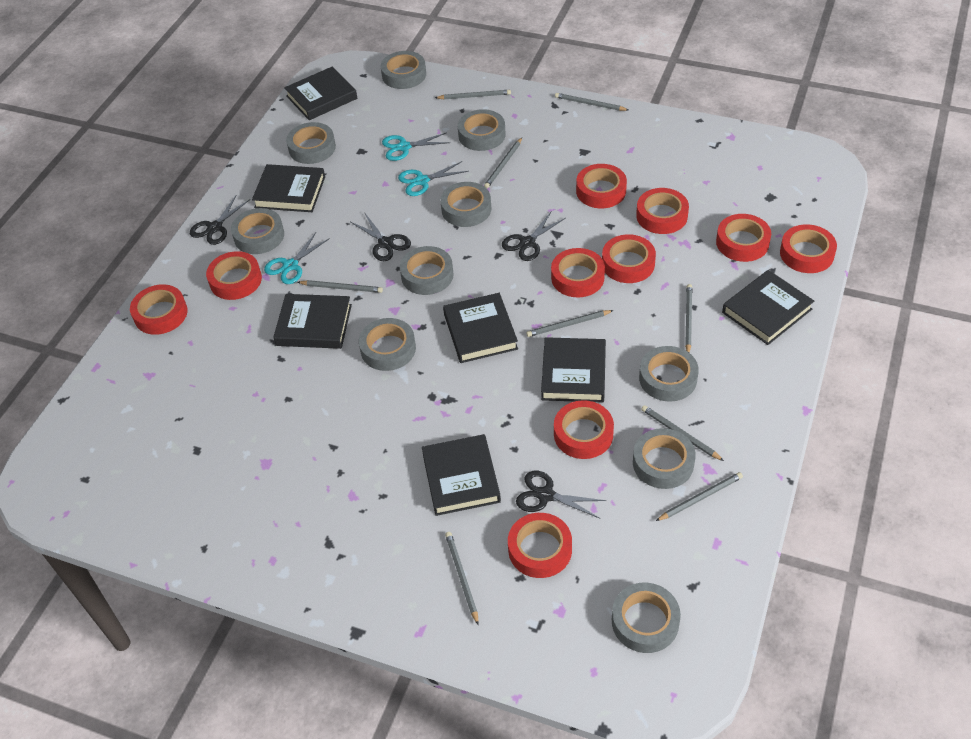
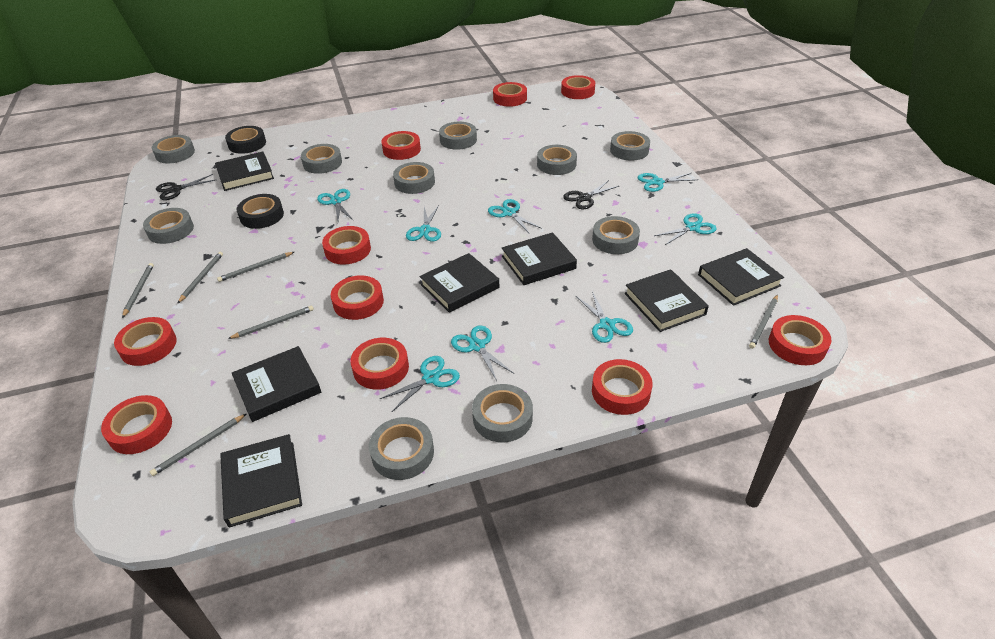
black scissors: 4 -> 2
black tape: 0 -> 2
grey pencil: 9 -> 6
turquoise scissors: 3 -> 8

